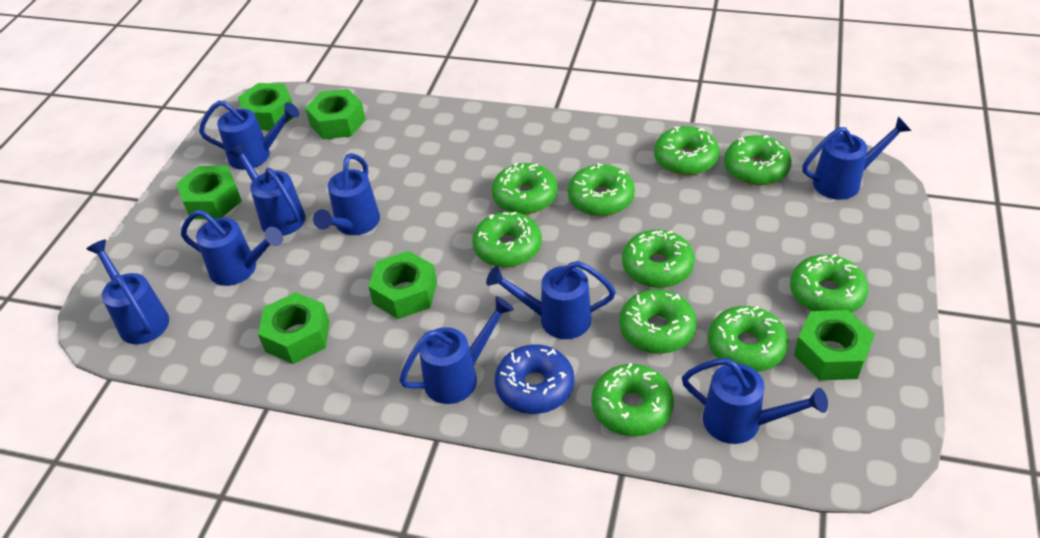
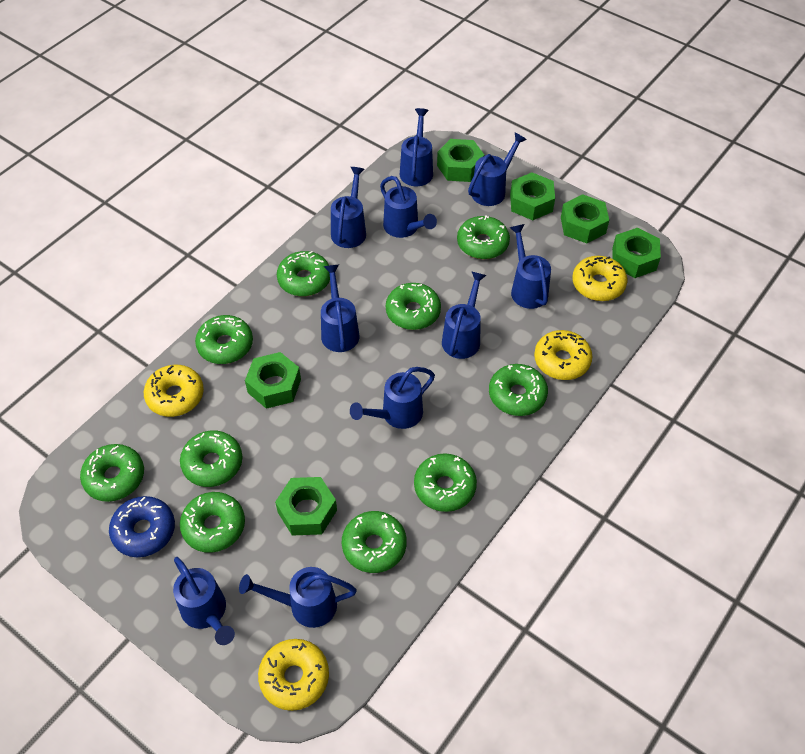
blue watering can: 9 -> 10
yellow donut: 0 -> 4

